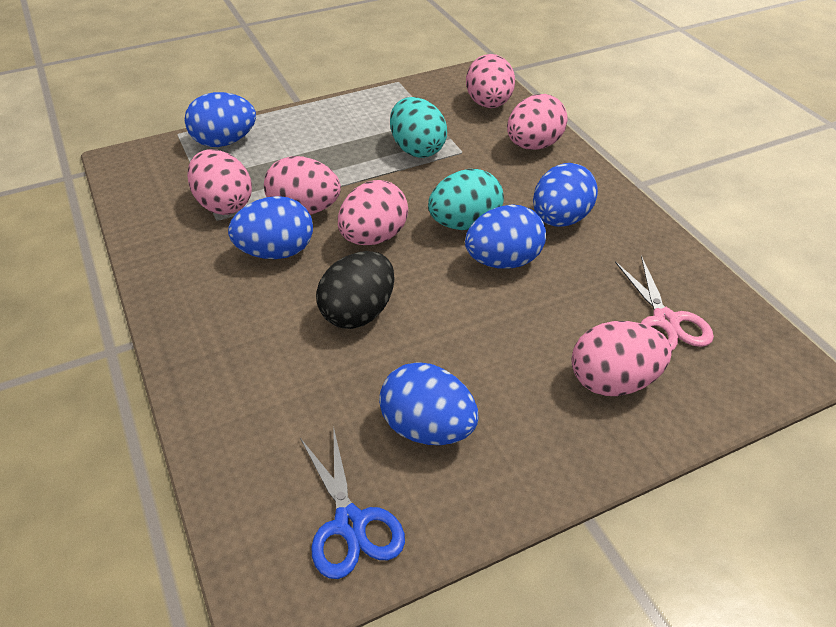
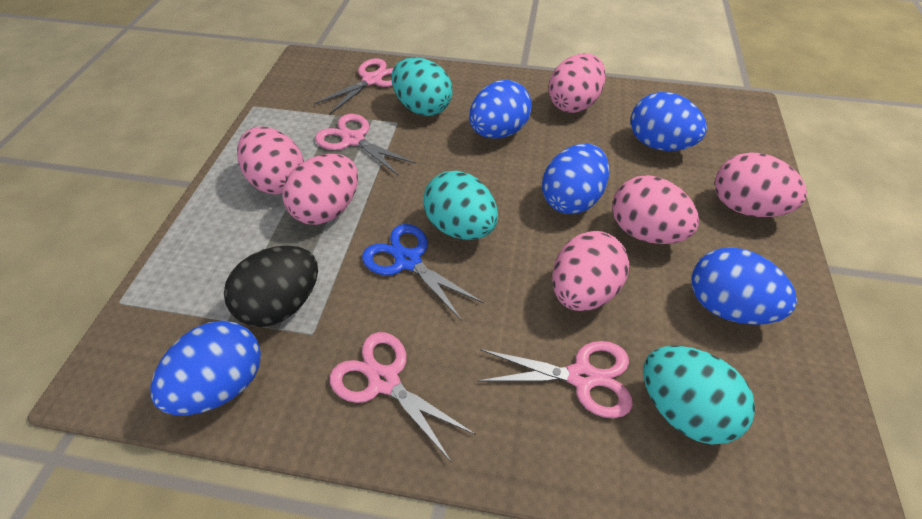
pink scissors: 1 -> 4
turquoise egg: 2 -> 3

